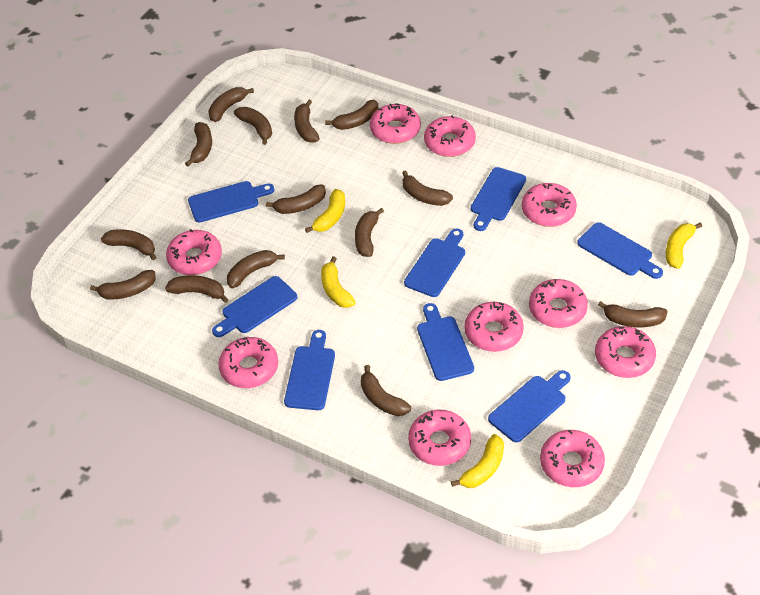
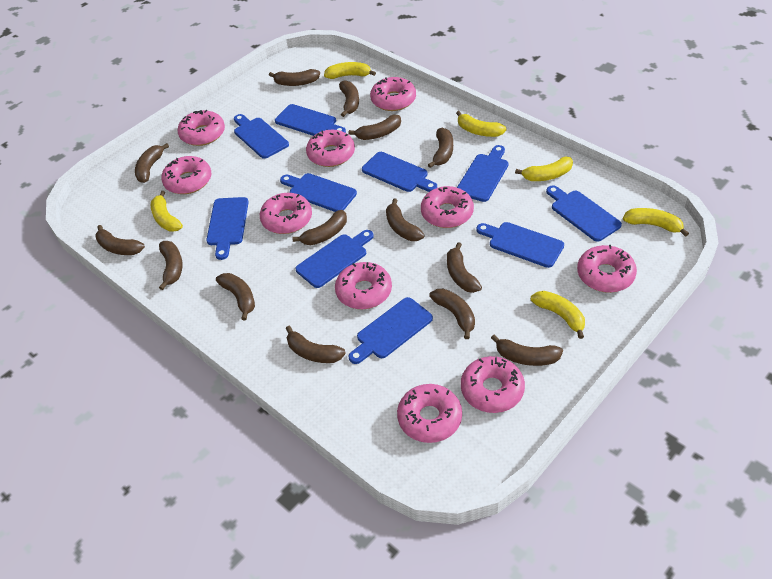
blue cutting board: 8 -> 10
yellow banana: 4 -> 6

